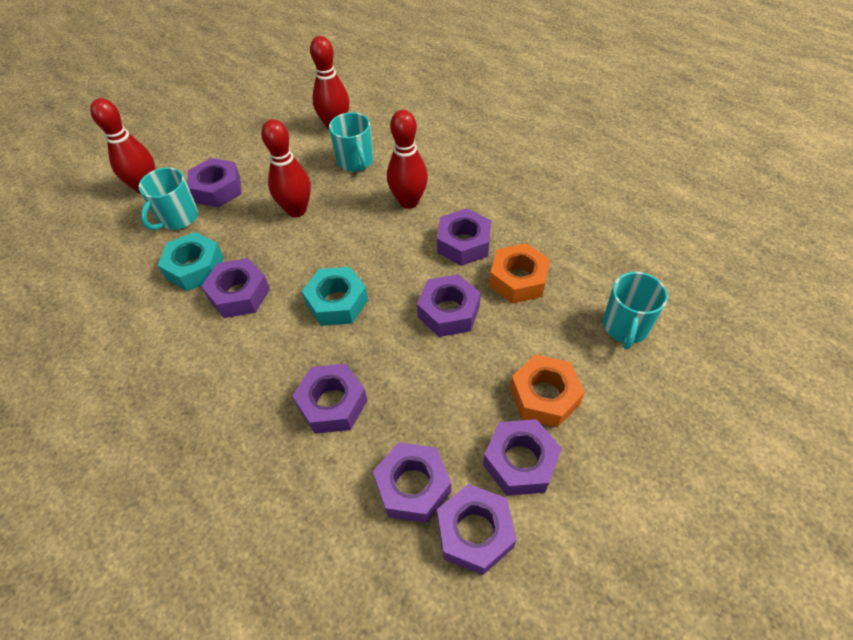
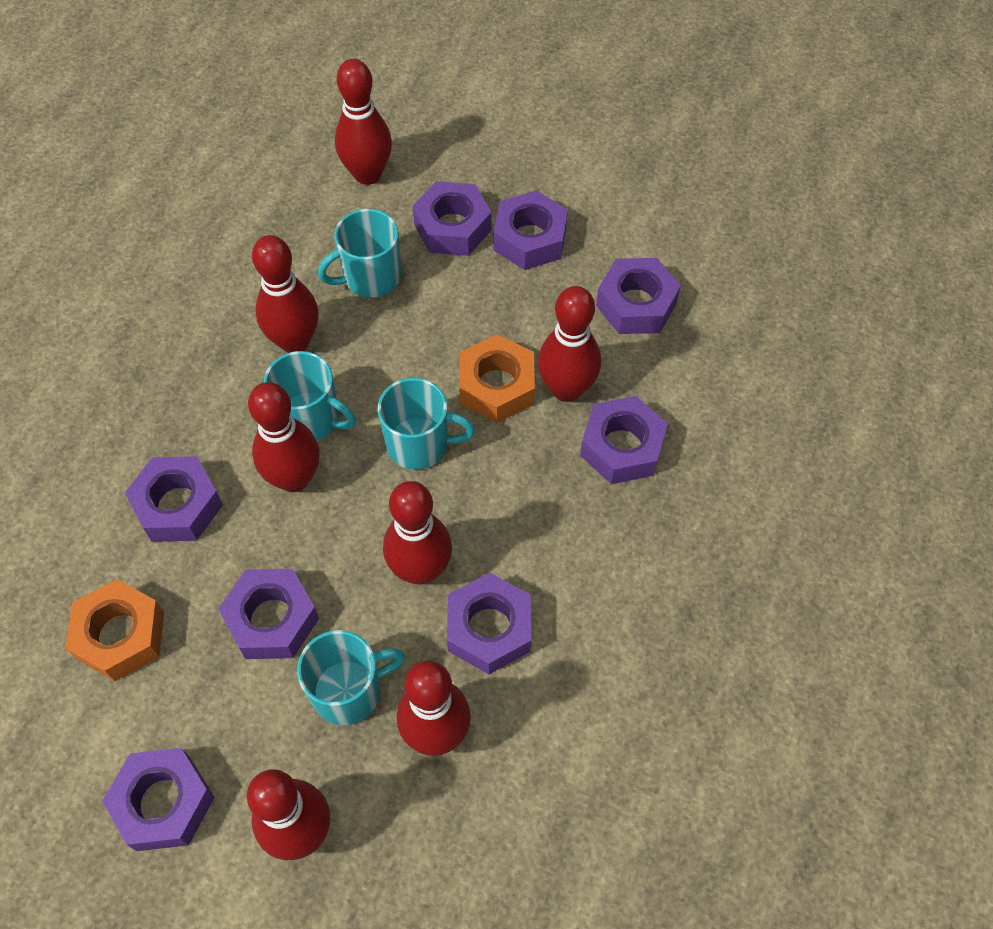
red bowling pin: 4 -> 7
turquoise mug: 3 -> 4
turquoise nut: 2 -> 0

